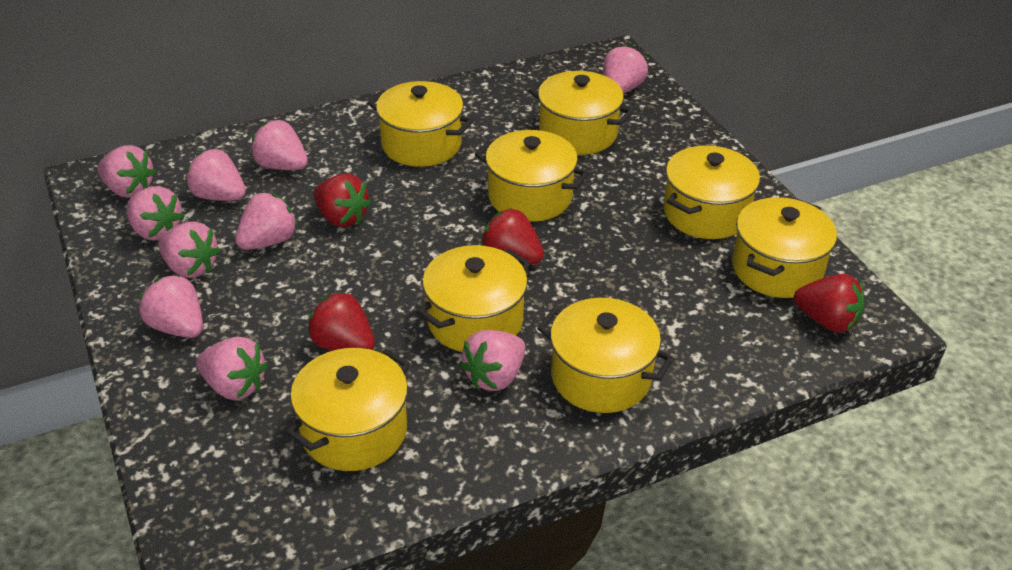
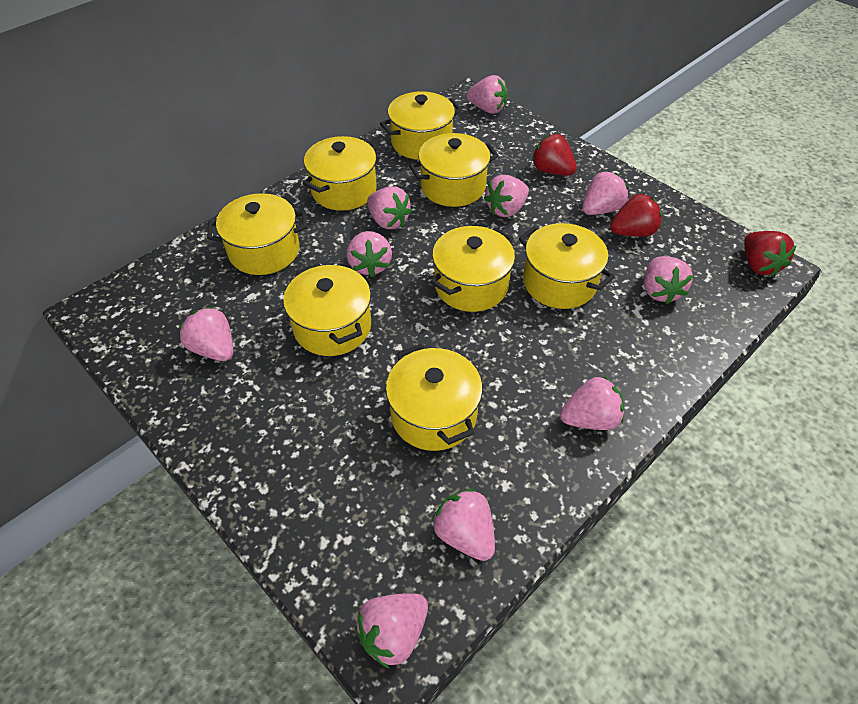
red strawberry: 4 -> 3

